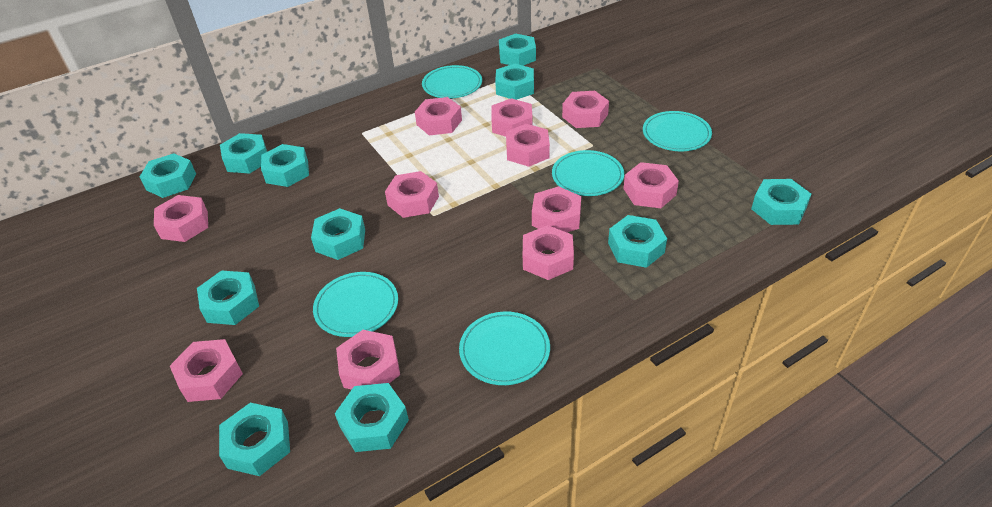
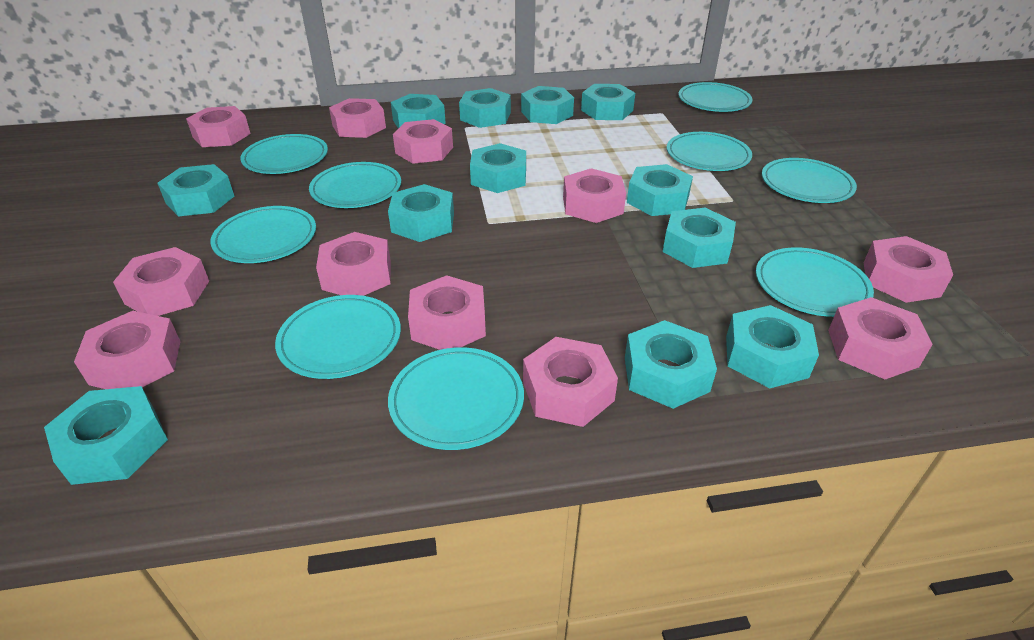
turquoise nut: 11 -> 12
turquoise plate: 5 -> 9

